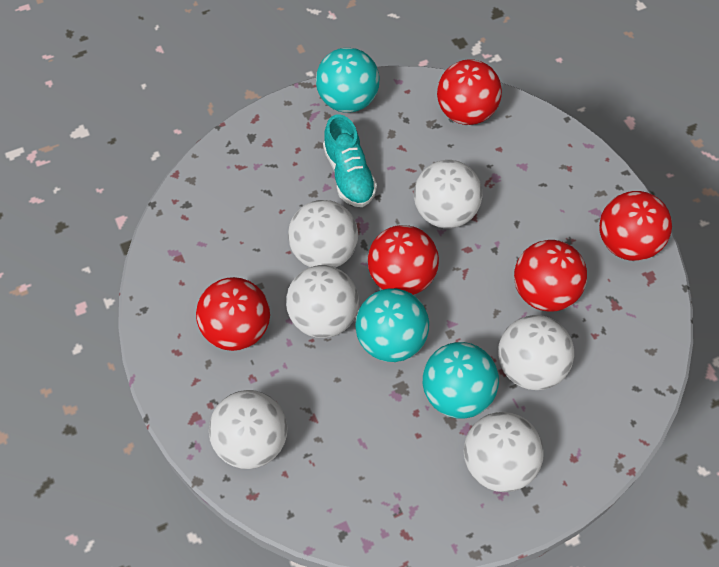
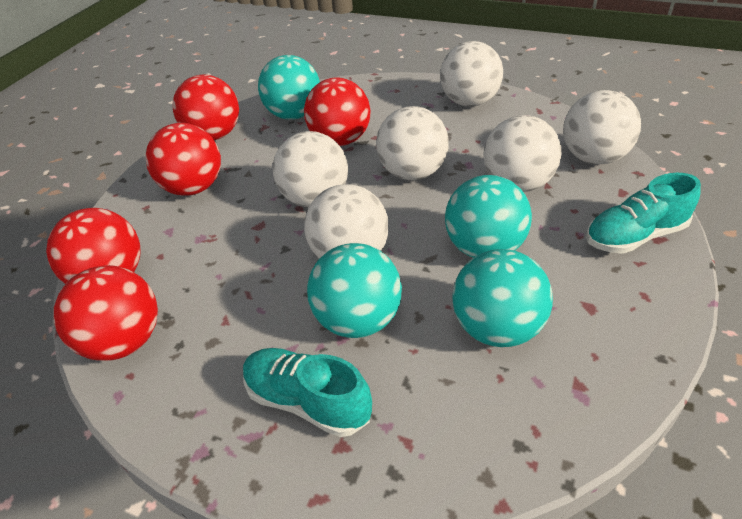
turquoise ball: 3 -> 4
turquoise shoe: 1 -> 2

